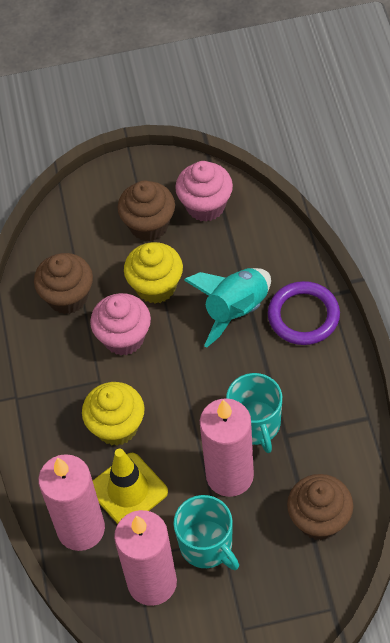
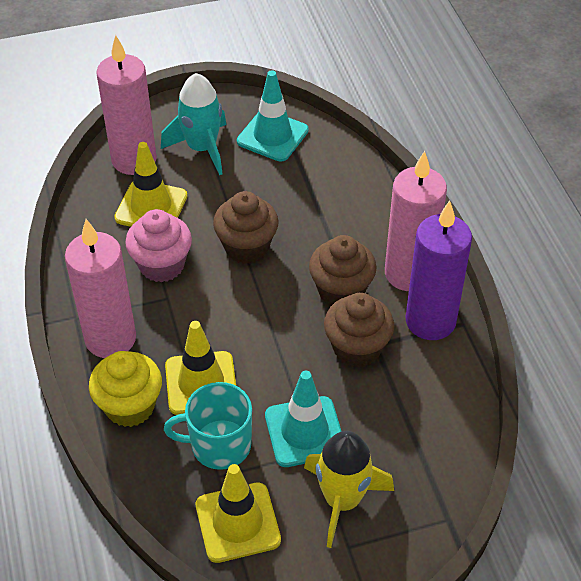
pink cupcake: 2 -> 1
purple candle: 0 -> 1
purple ring: 1 -> 0
turquoise mug: 2 -> 1
turquoise traffic cone: 0 -> 2
yellow cupcake: 2 -> 1
yellow rocket: 0 -> 1
yellow traffic cone: 1 -> 3

